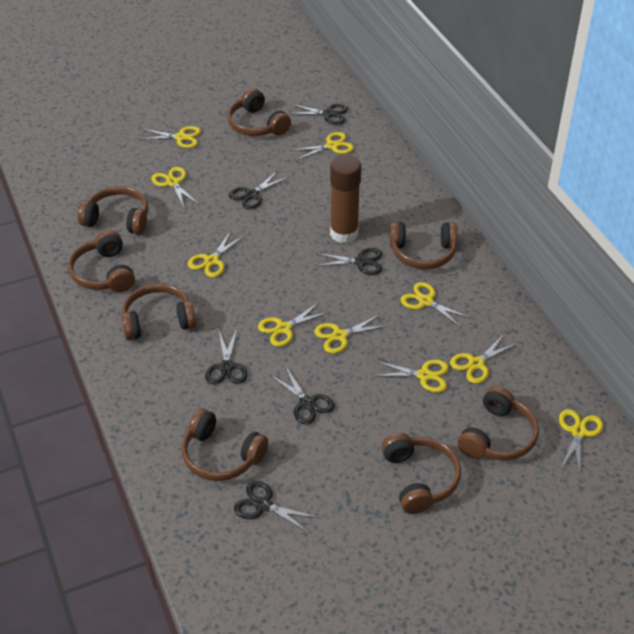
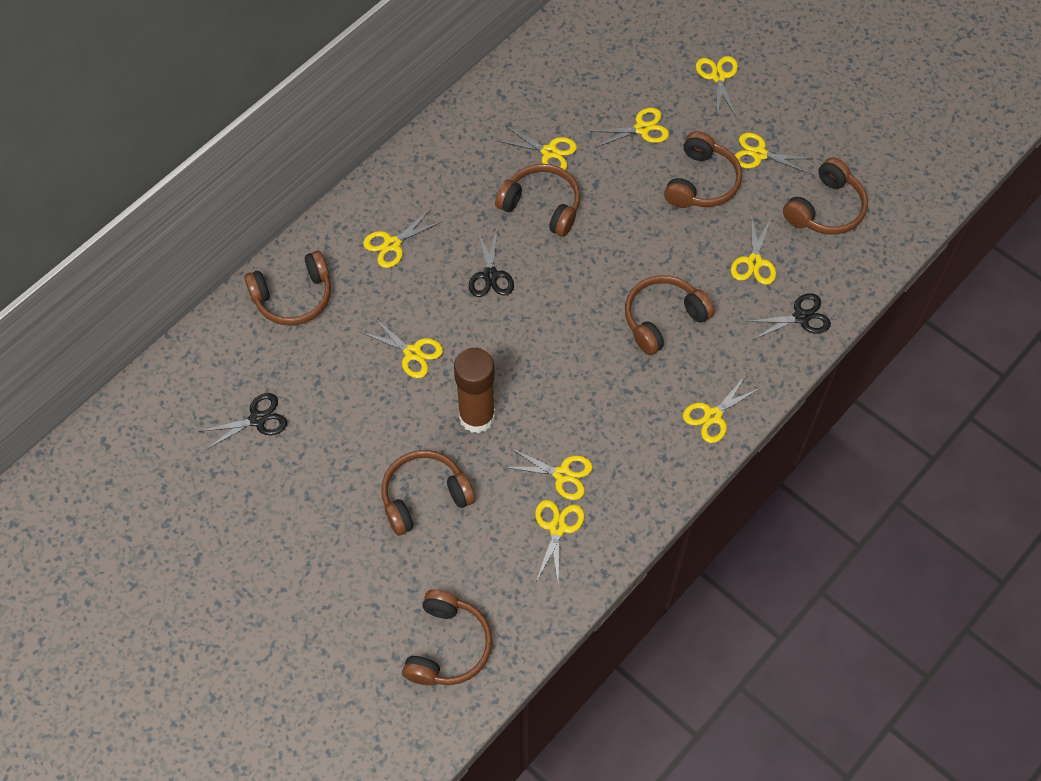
black scissors: 6 -> 3
brown headphones: 8 -> 7

